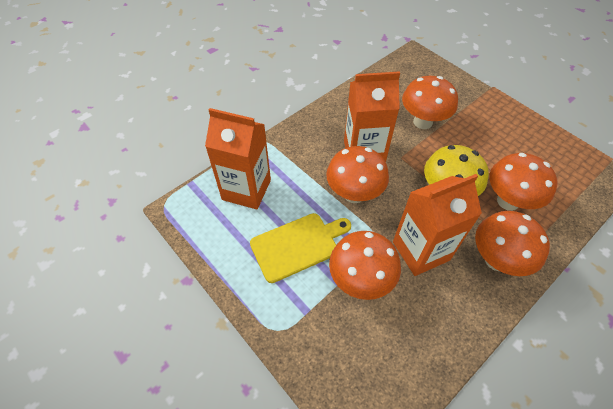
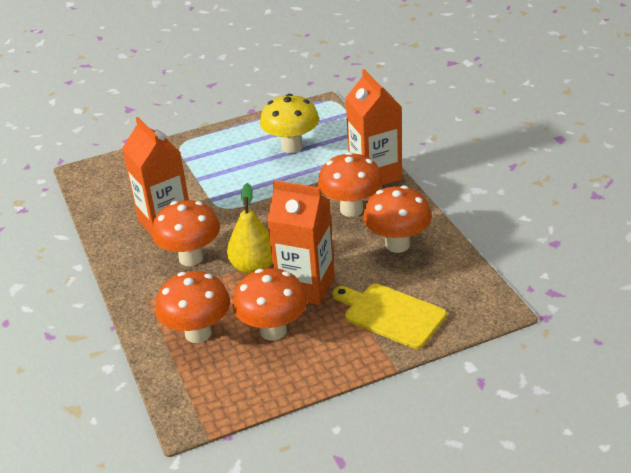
yellow pear: 0 -> 1

